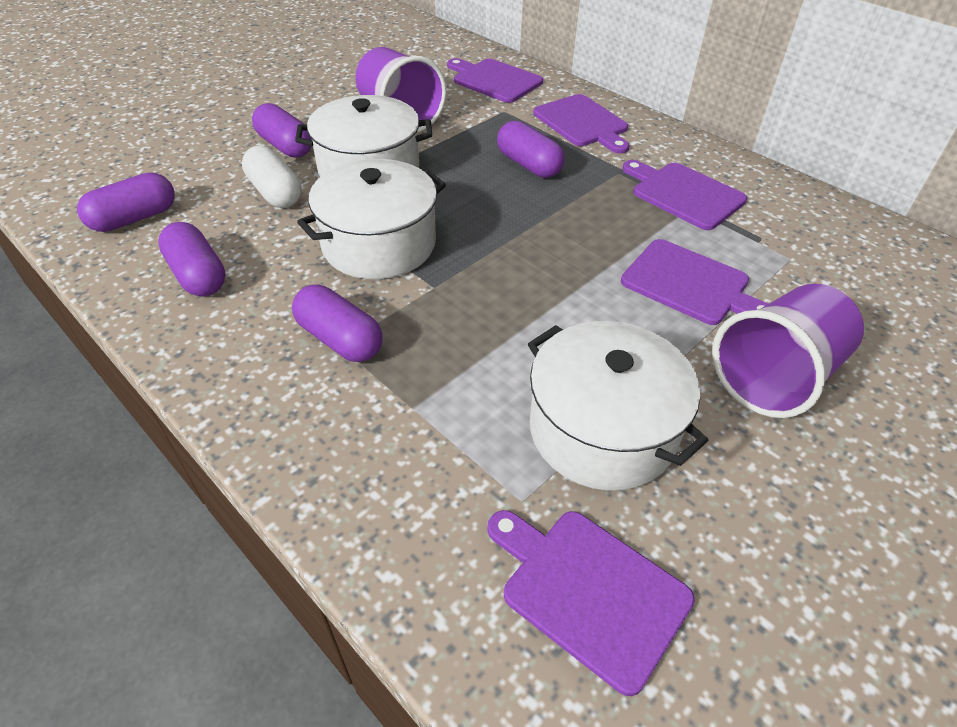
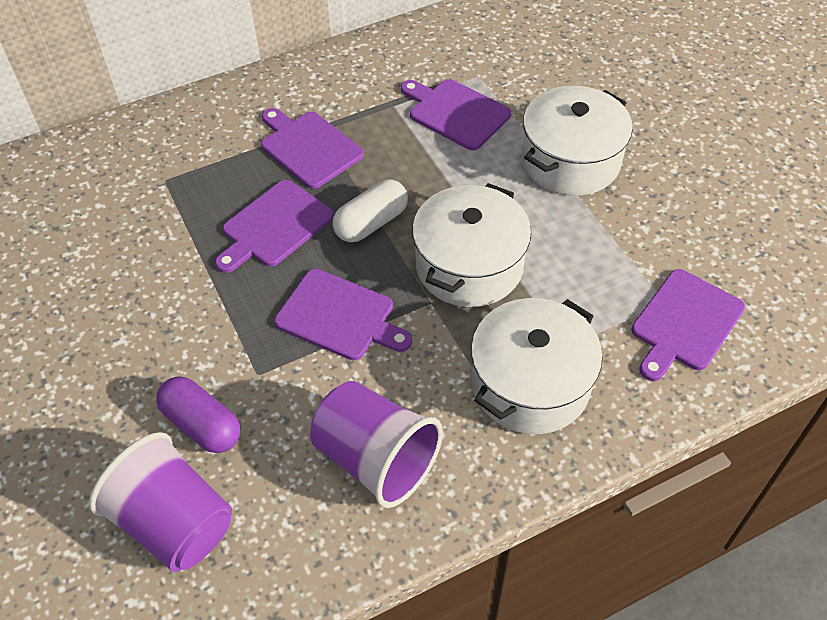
purple capsule: 5 -> 1

